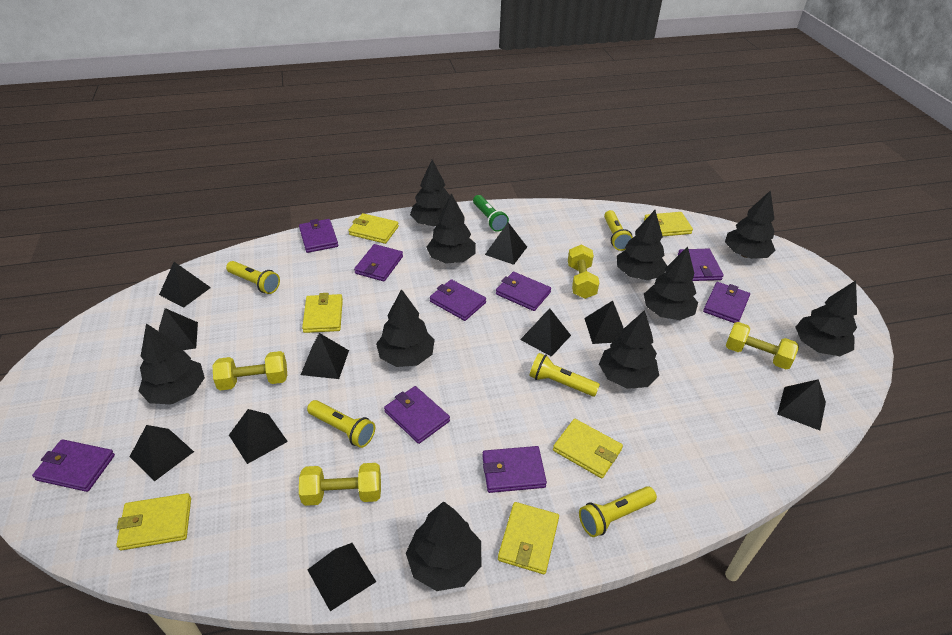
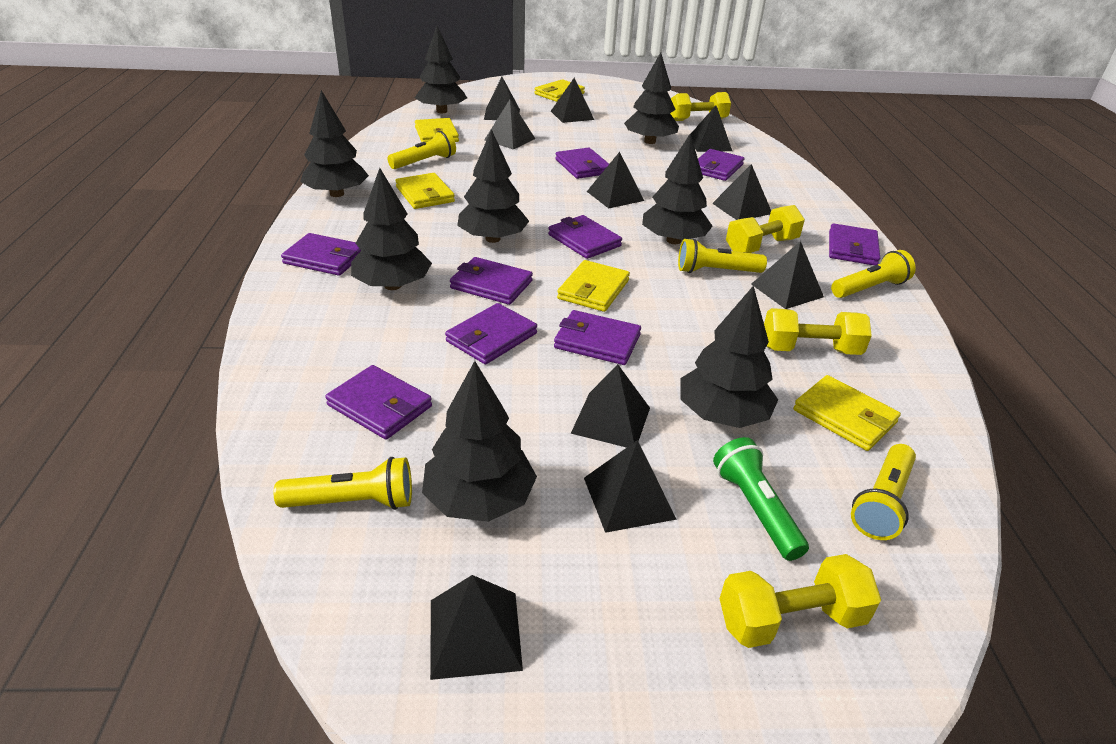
black tree: 10 -> 8
yellow wallet: 6 -> 5

